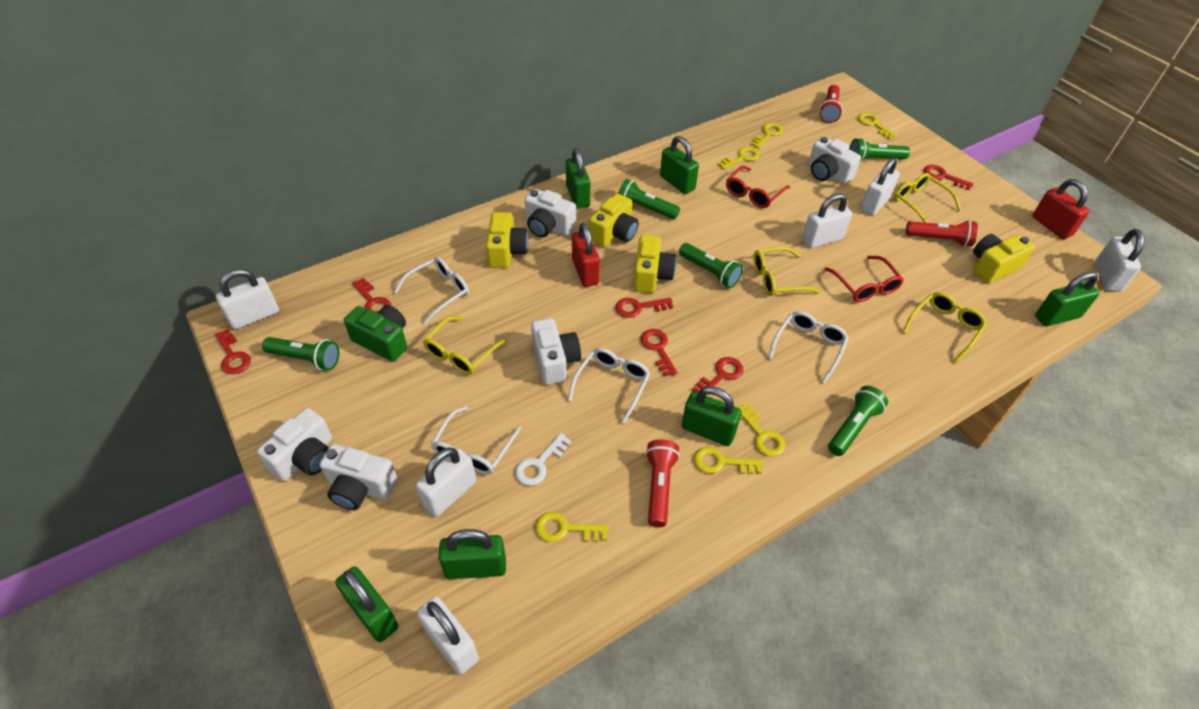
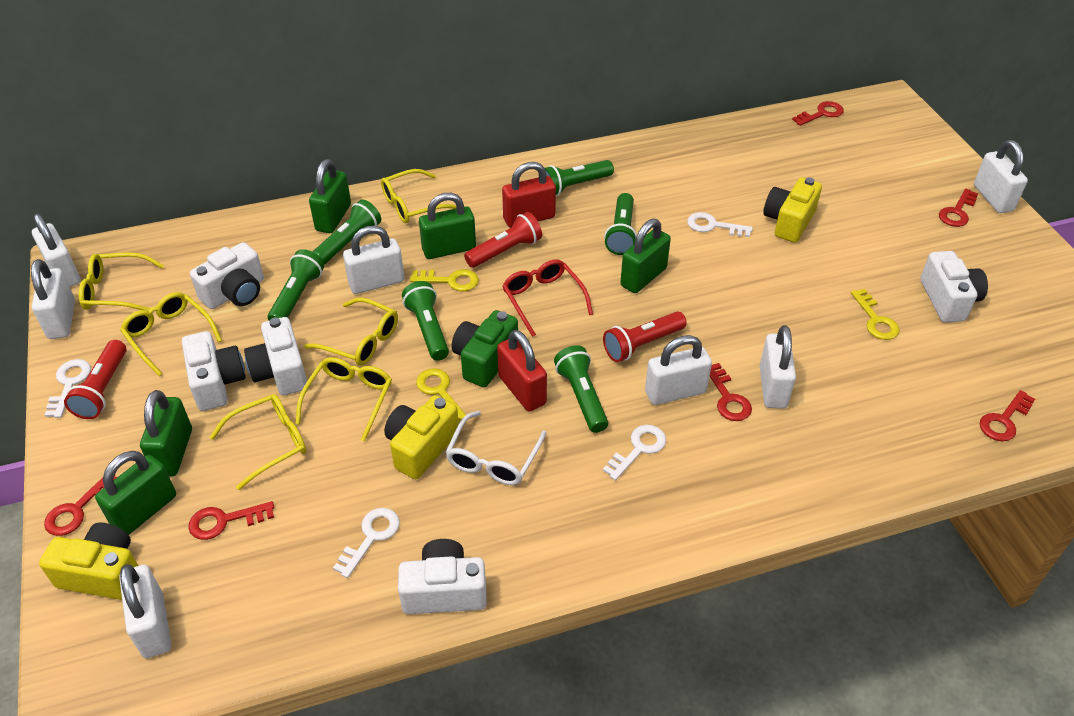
green flashlight: 5 -> 6
green padlock: 6 -> 5
red glasses: 2 -> 1
white glasses: 4 -> 1
white key: 1 -> 4
white padlock: 6 -> 7
yellow camera: 4 -> 3
yellow glasses: 4 -> 6
yellow key: 6 -> 3

